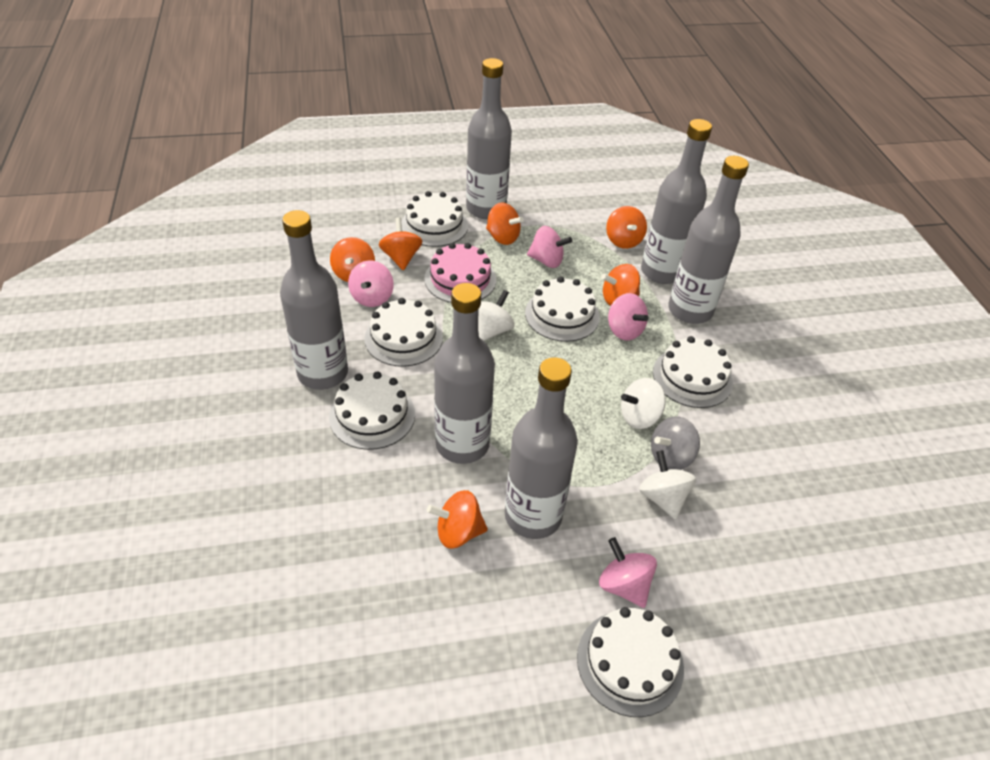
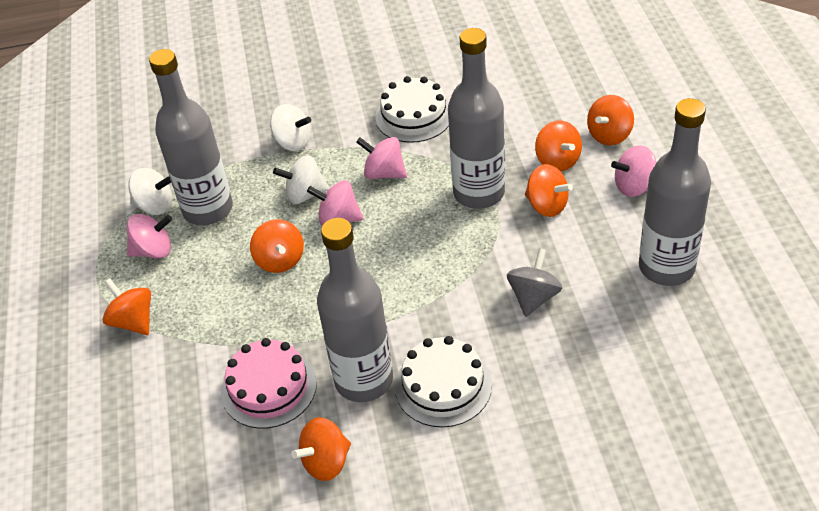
grey bottle: 6 -> 4
white cake: 6 -> 2

